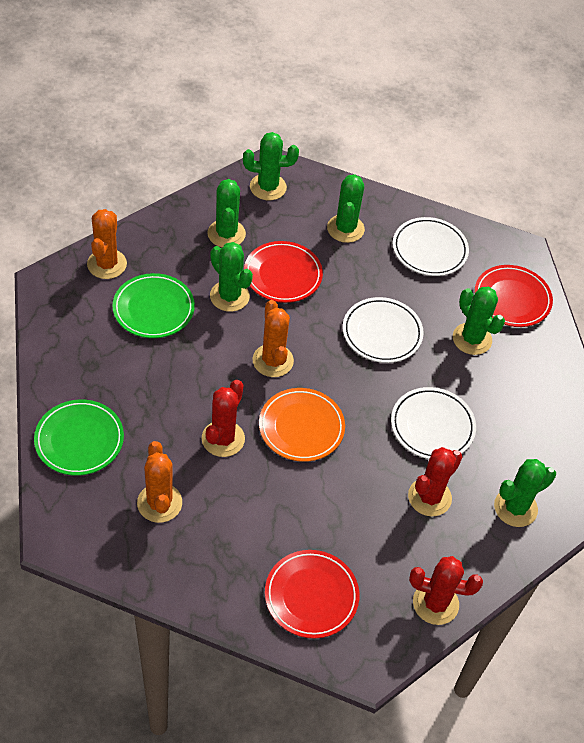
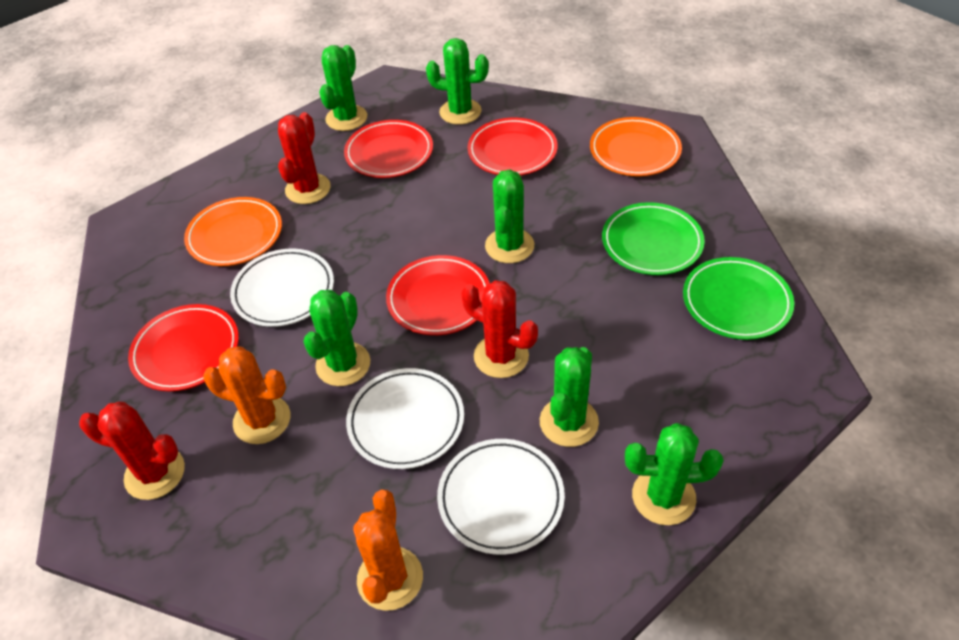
orange cactus: 3 -> 2
orange plate: 1 -> 2
red plate: 3 -> 4

